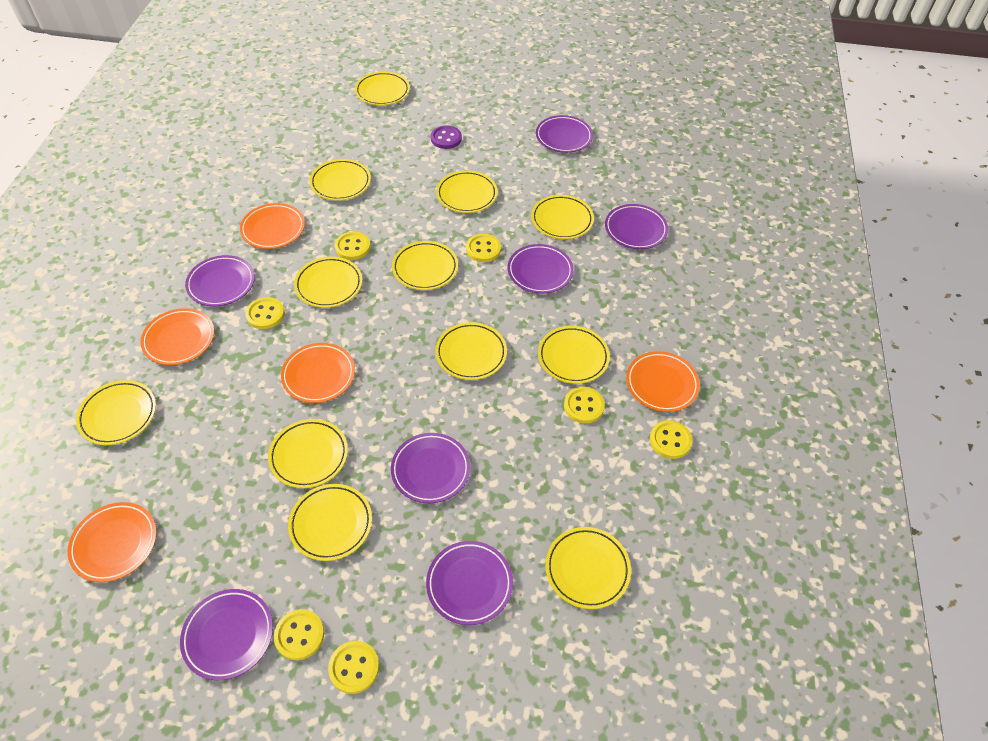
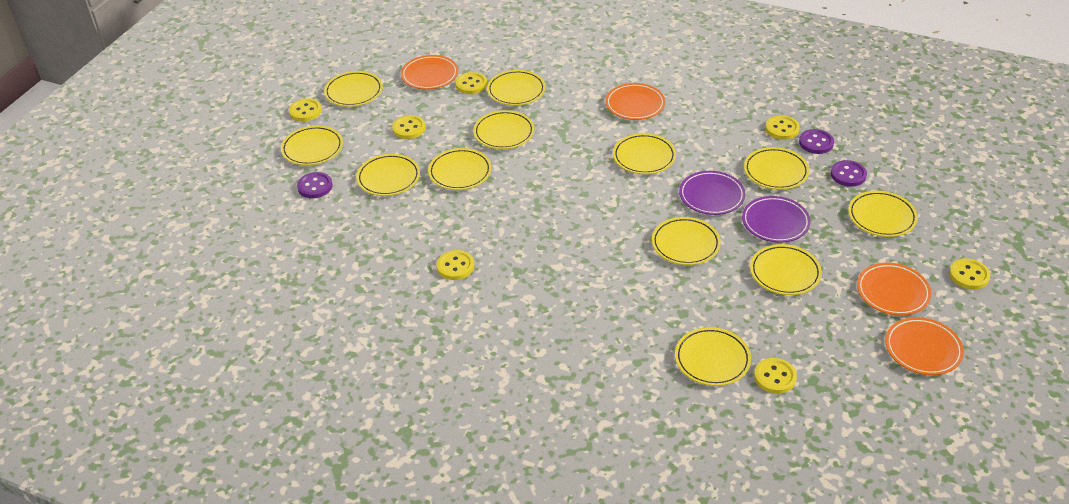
orange plate: 5 -> 4
purple button: 1 -> 3
purple plate: 7 -> 2

